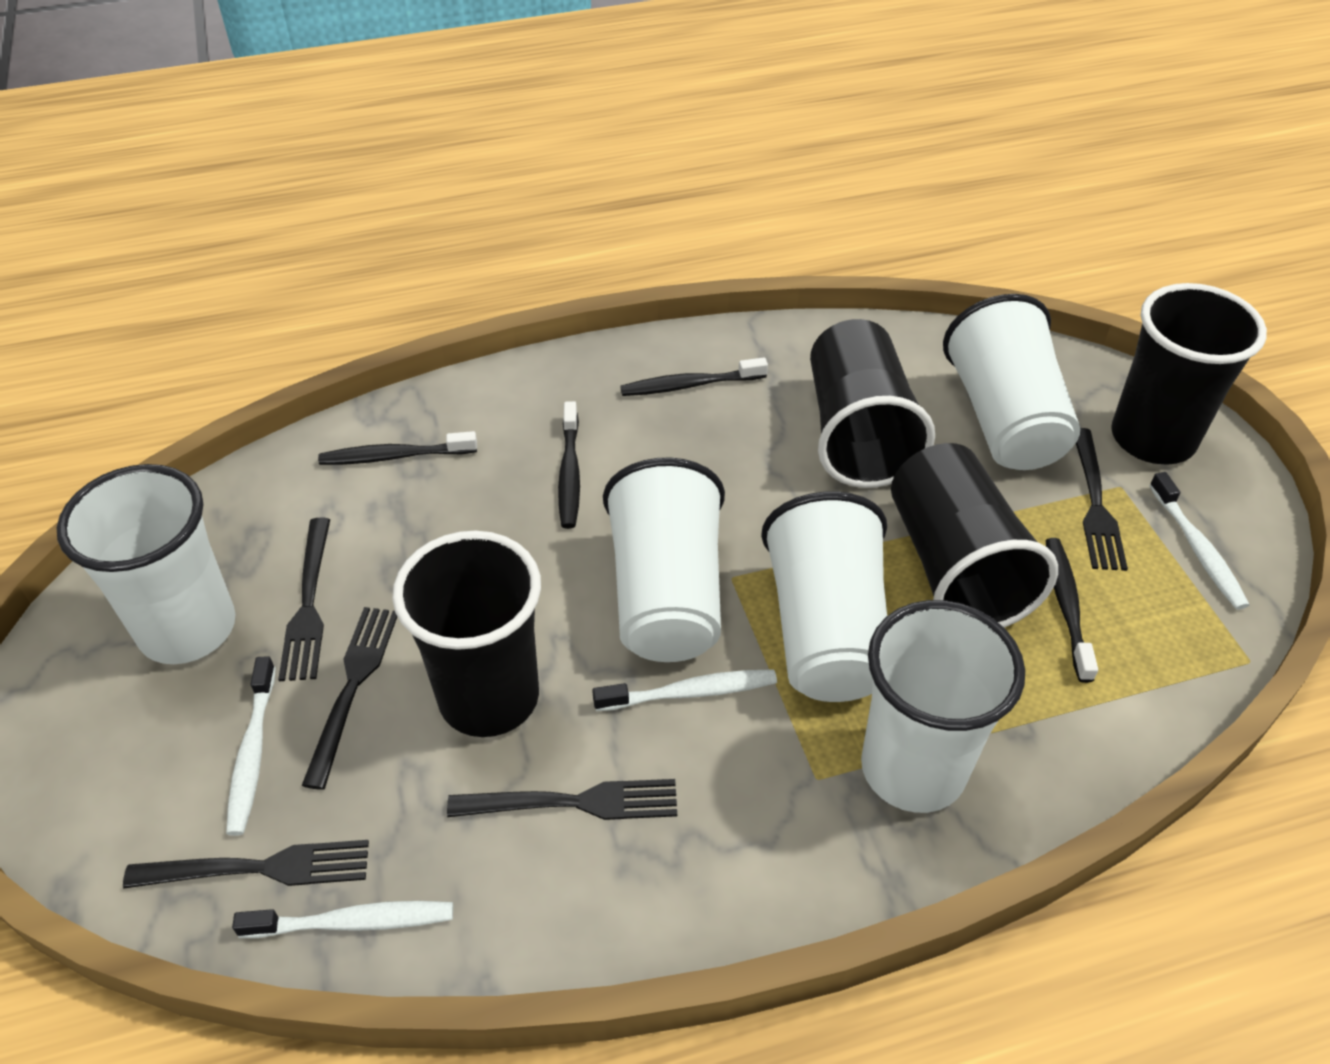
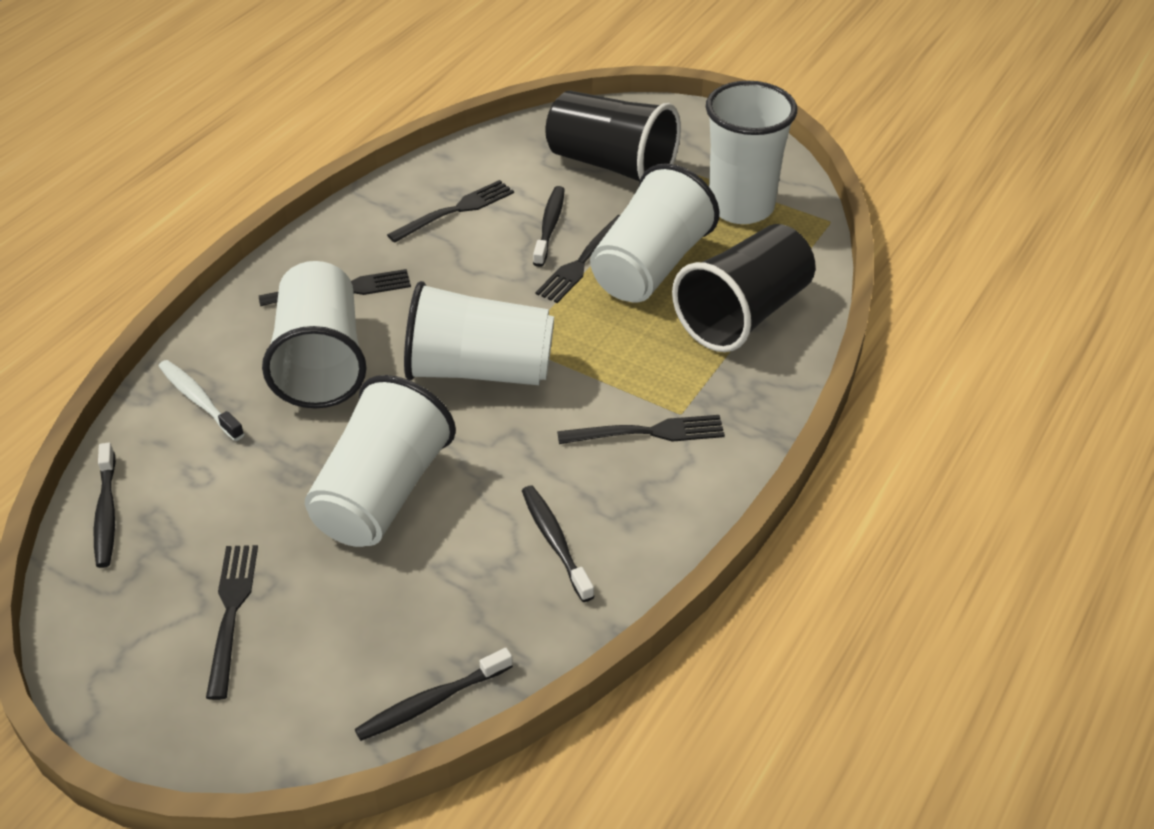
black cup: 4 -> 2
white toothbrush: 4 -> 1

